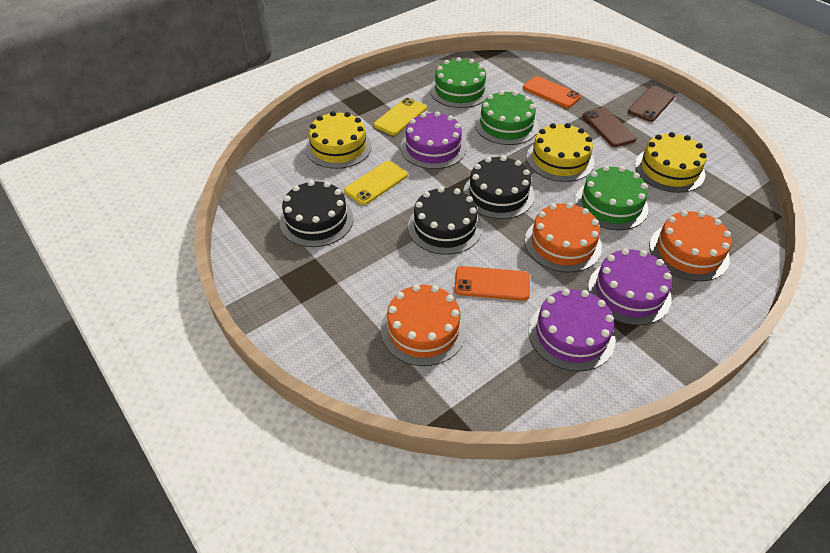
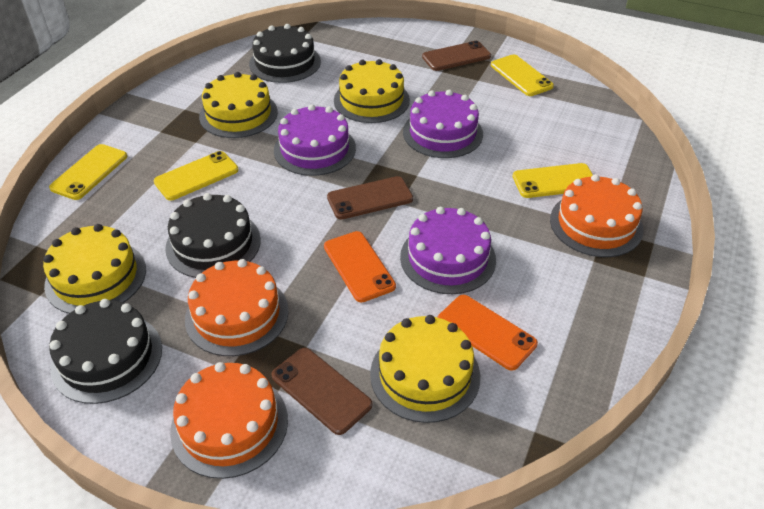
brown phone: 2 -> 3
green cake: 3 -> 0
yellow cake: 3 -> 4
yellow phone: 2 -> 4

